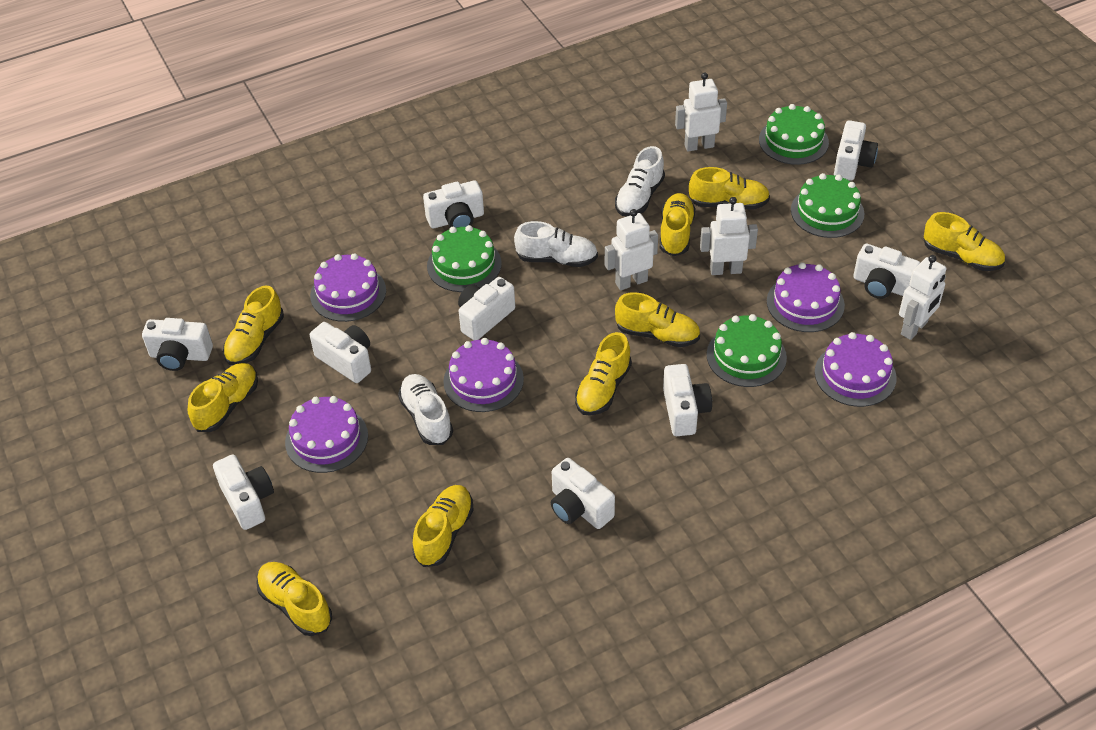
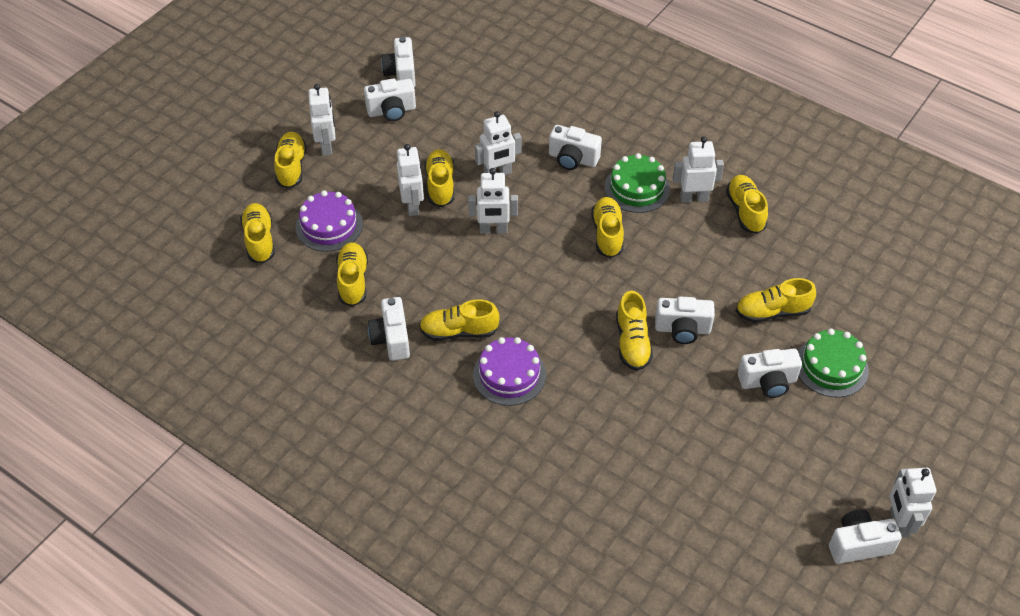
green cake: 4 -> 2
purple cake: 5 -> 2
white camera: 9 -> 7
white robot: 4 -> 6
white shoe: 3 -> 0

